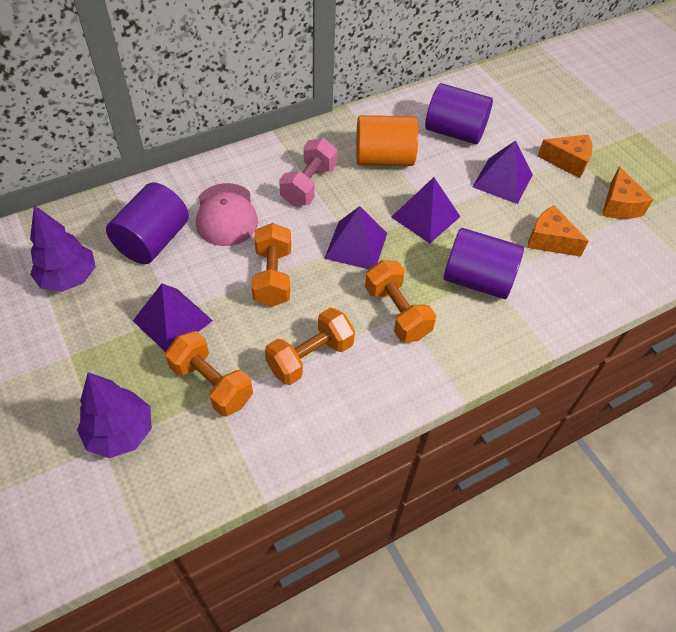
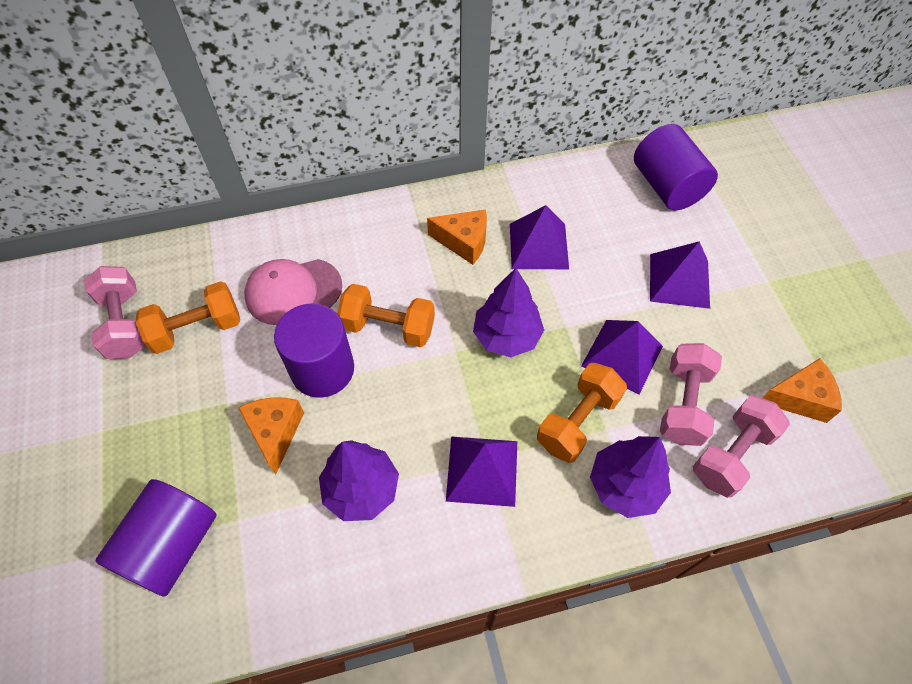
orange cylinder: 1 -> 0
orange dumbbell: 4 -> 3
pink dumbbell: 1 -> 3
purple tree: 2 -> 3

